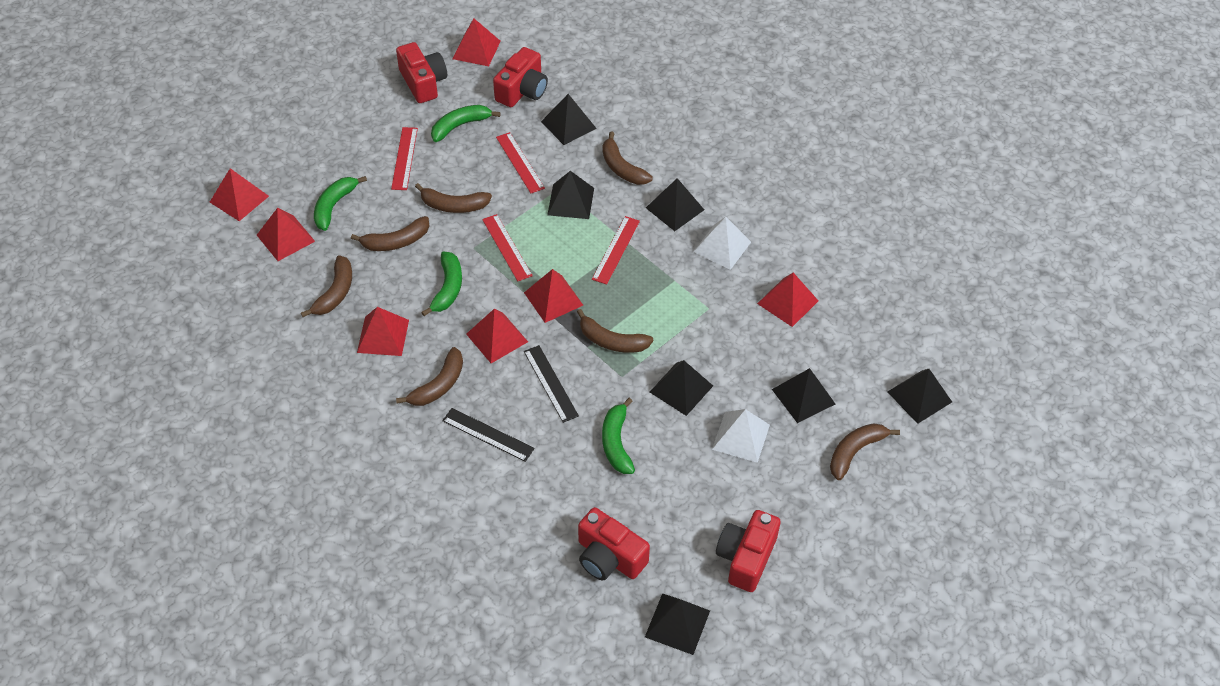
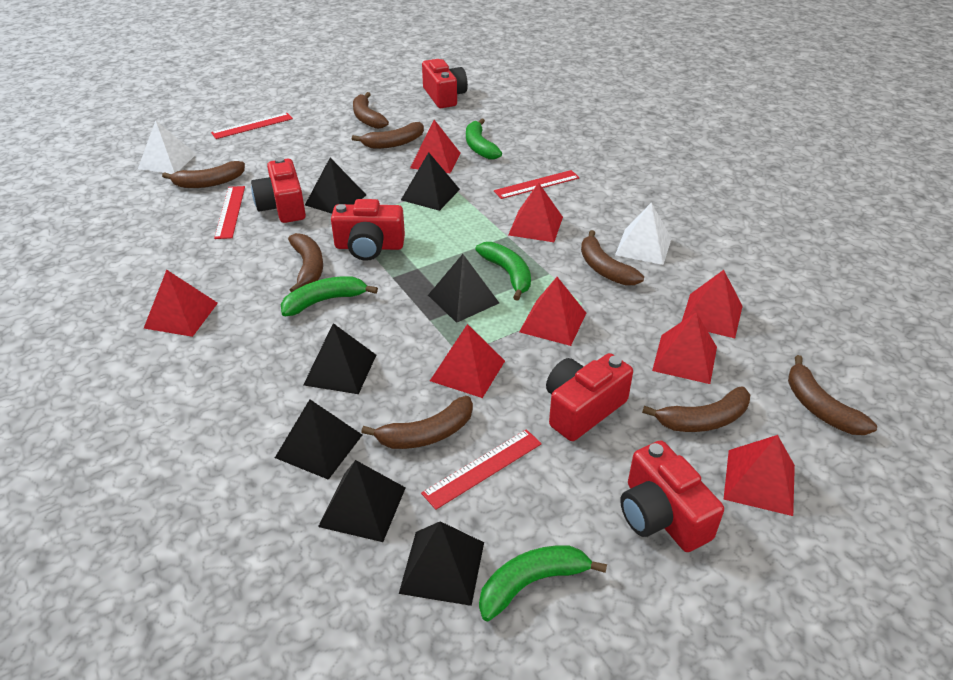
black ruler: 2 -> 0
brown banana: 7 -> 8
red camera: 4 -> 5
red pyramid: 7 -> 8

